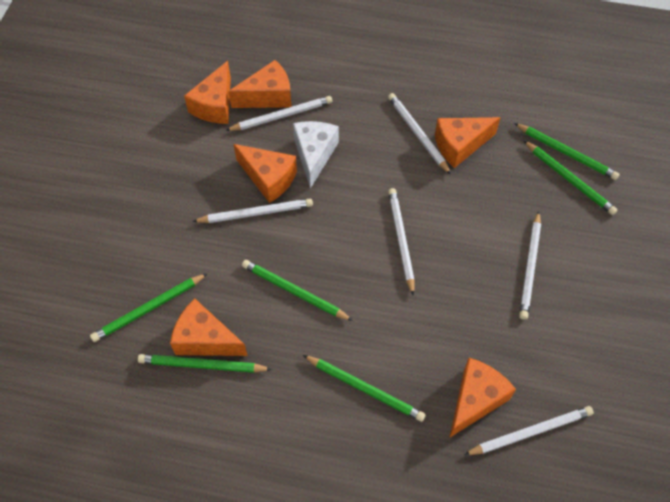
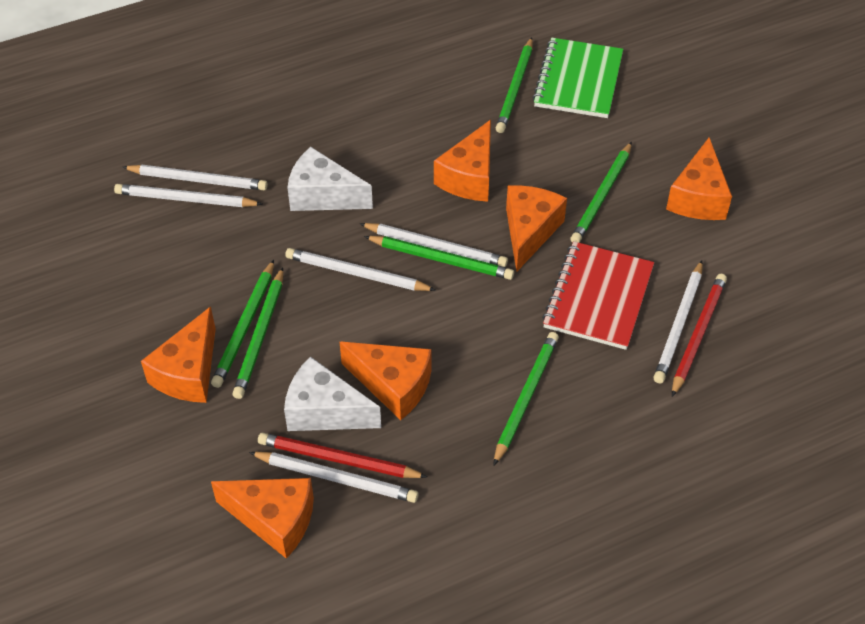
green notebook: 0 -> 1
red notebook: 0 -> 1
red pencil: 0 -> 2
white cheese: 1 -> 2

